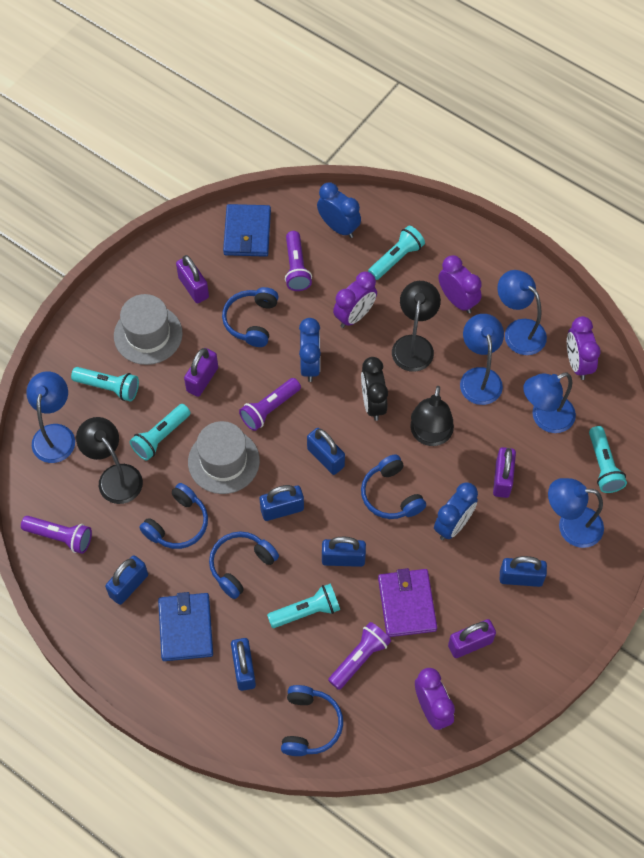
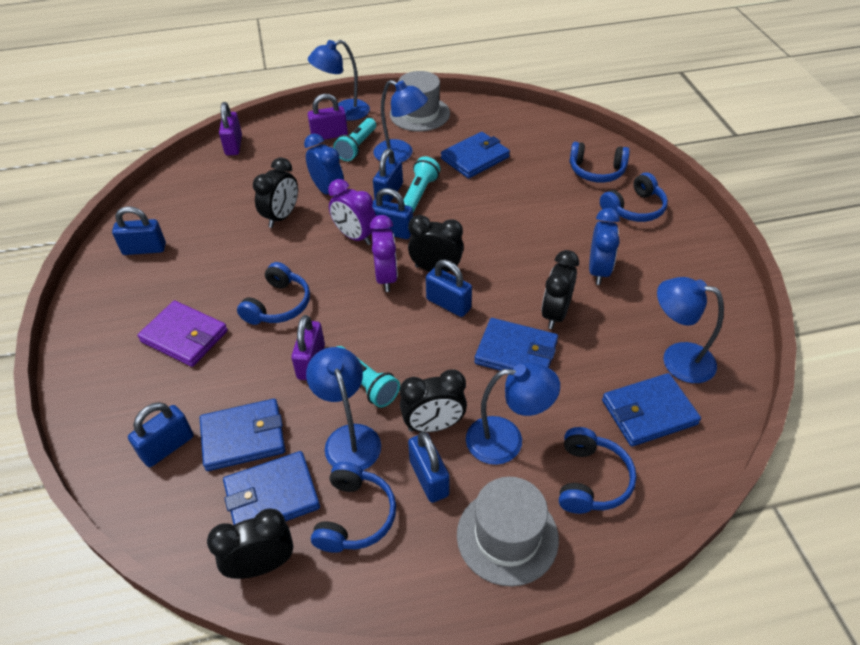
black clock: 1 -> 5
black lamp: 3 -> 0
blue clock: 3 -> 2
blue wallet: 2 -> 5
purple clock: 4 -> 2
purple flashlight: 4 -> 0
purple padlock: 4 -> 3
turquoise flashlight: 5 -> 3

